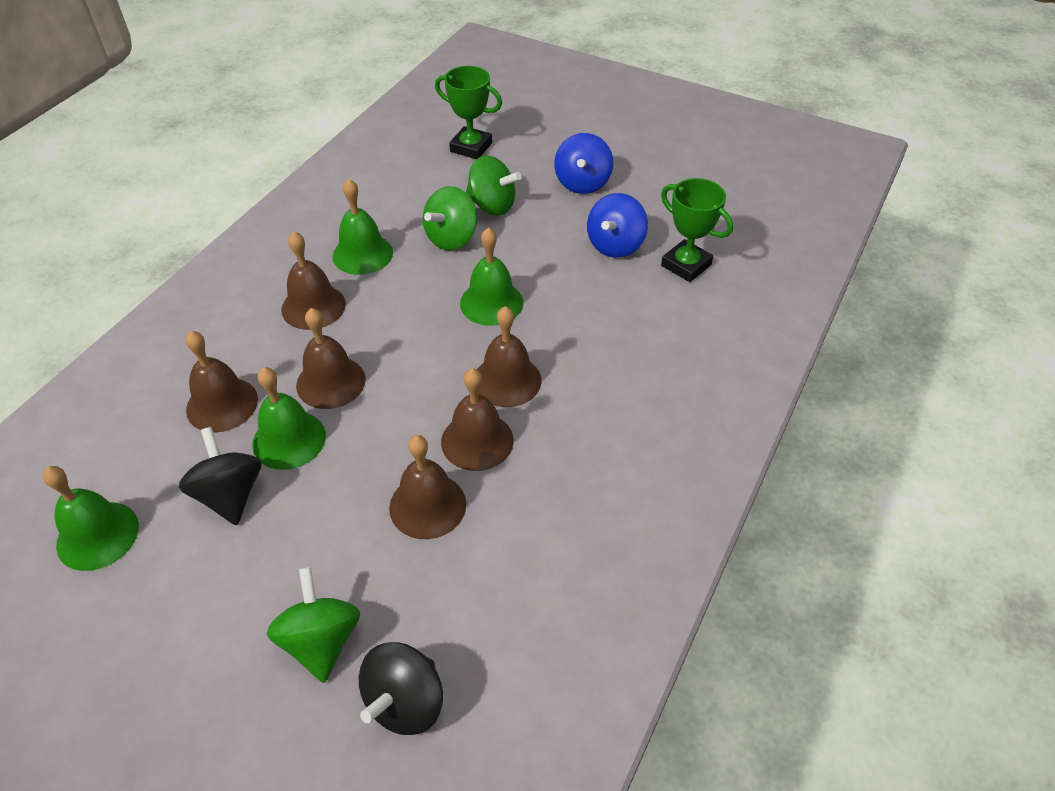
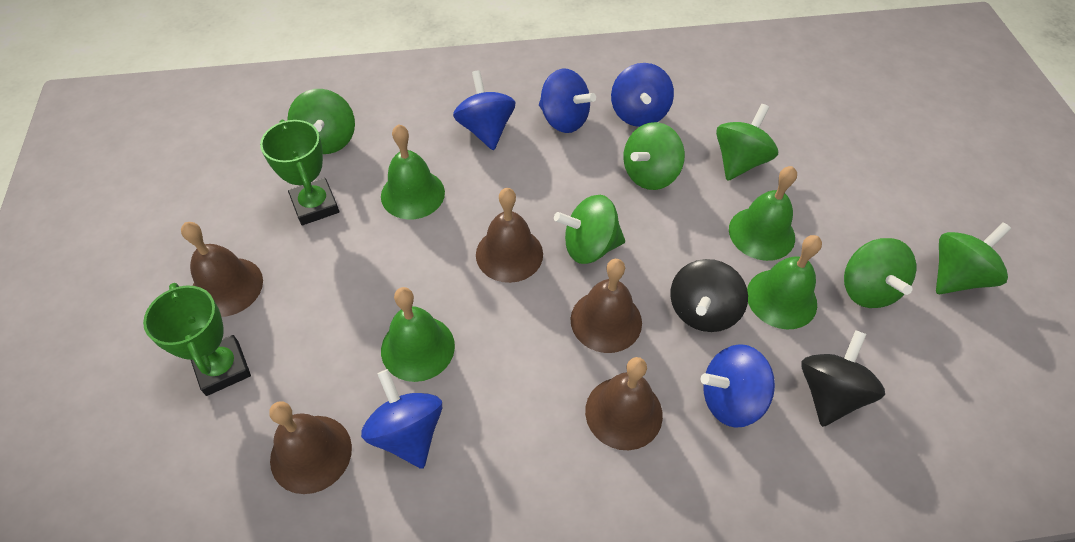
blue spinning top: 2 -> 5
brown bell: 6 -> 5
green spinning top: 3 -> 6

